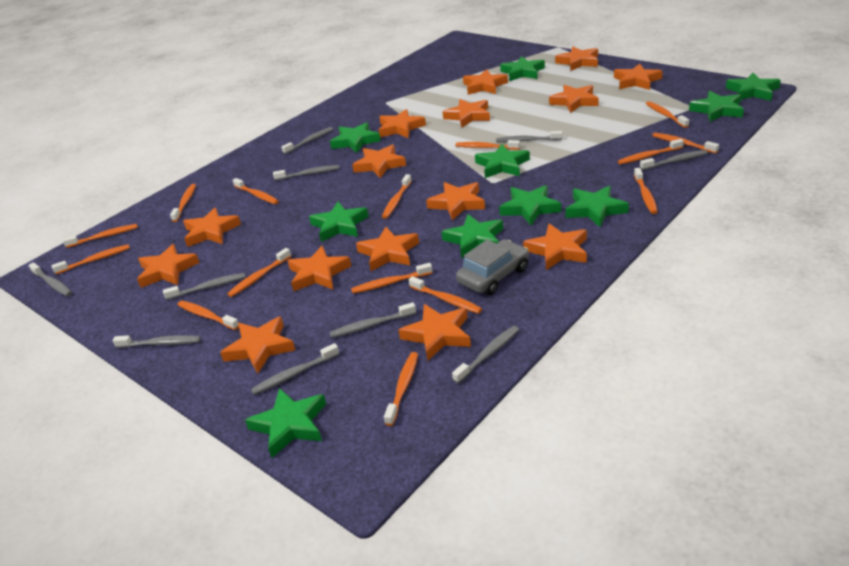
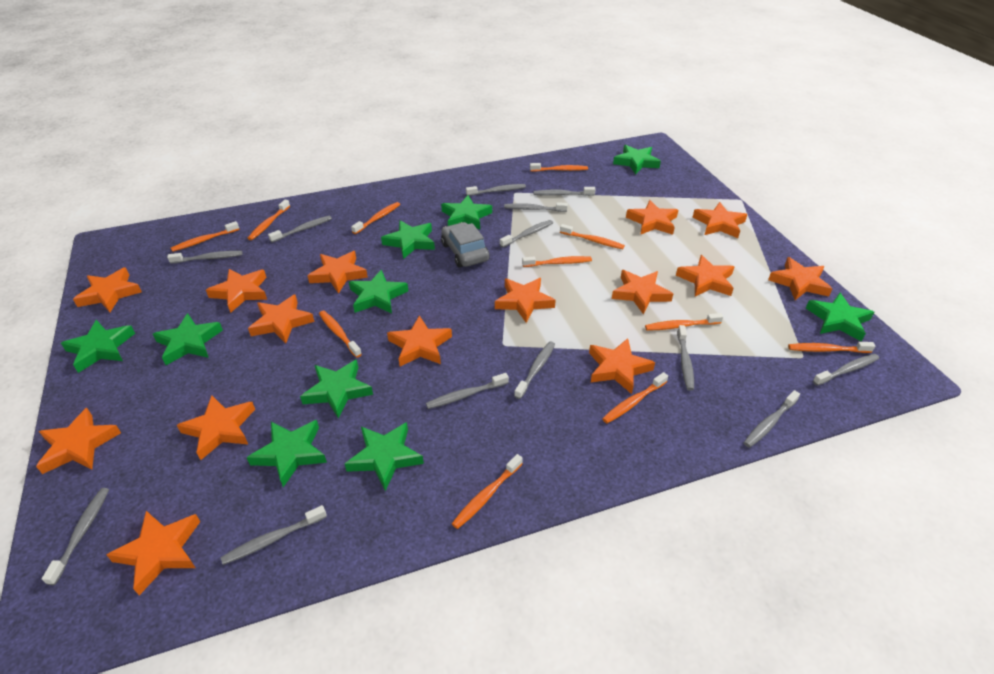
grey toothbrush: 10 -> 13
orange toothbrush: 15 -> 11

